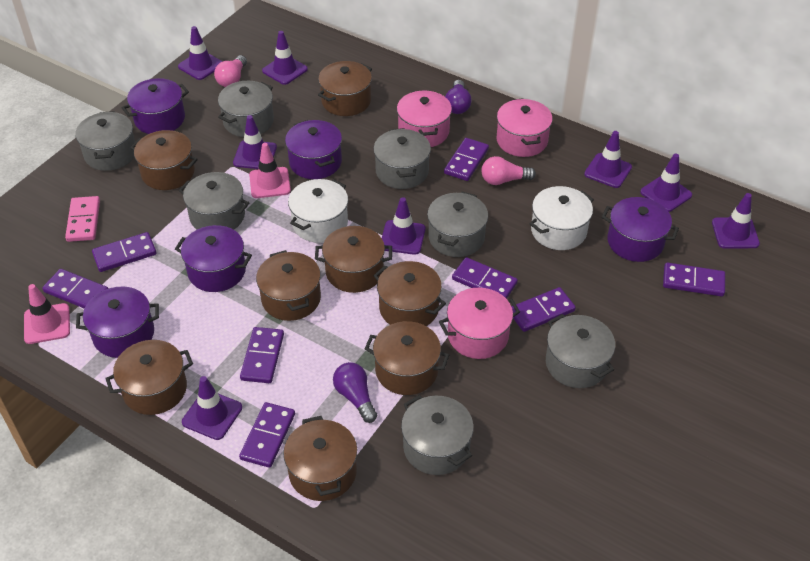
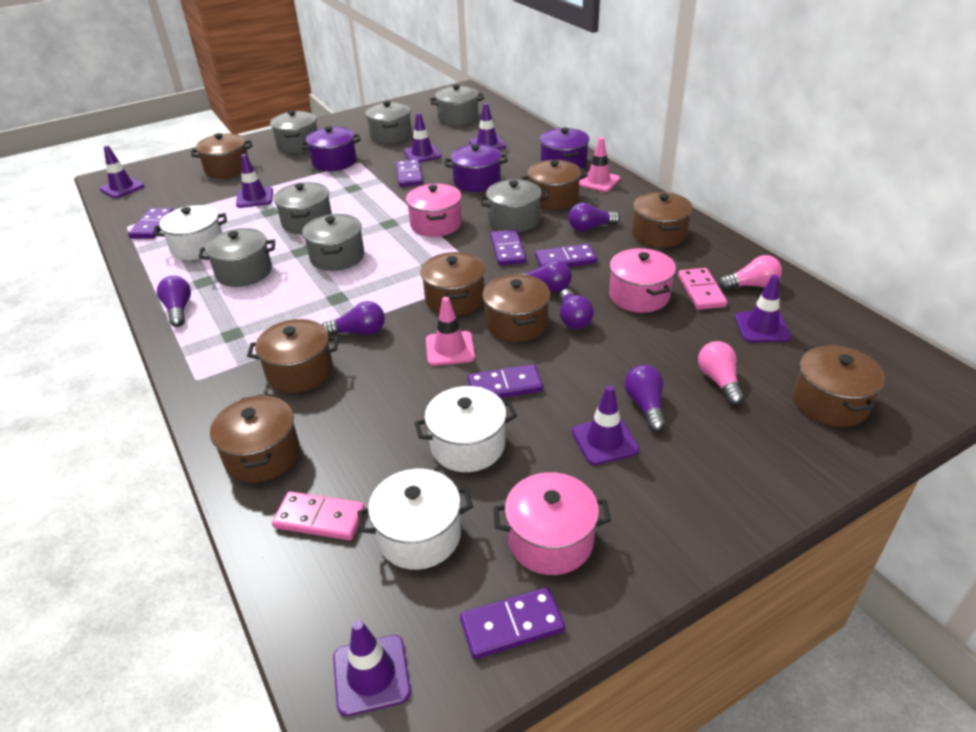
pink domino: 1 -> 2
purple domino: 8 -> 6
purple light bulb: 2 -> 6
purple pot: 5 -> 3
purple traffic cone: 8 -> 7
white pot: 2 -> 3

